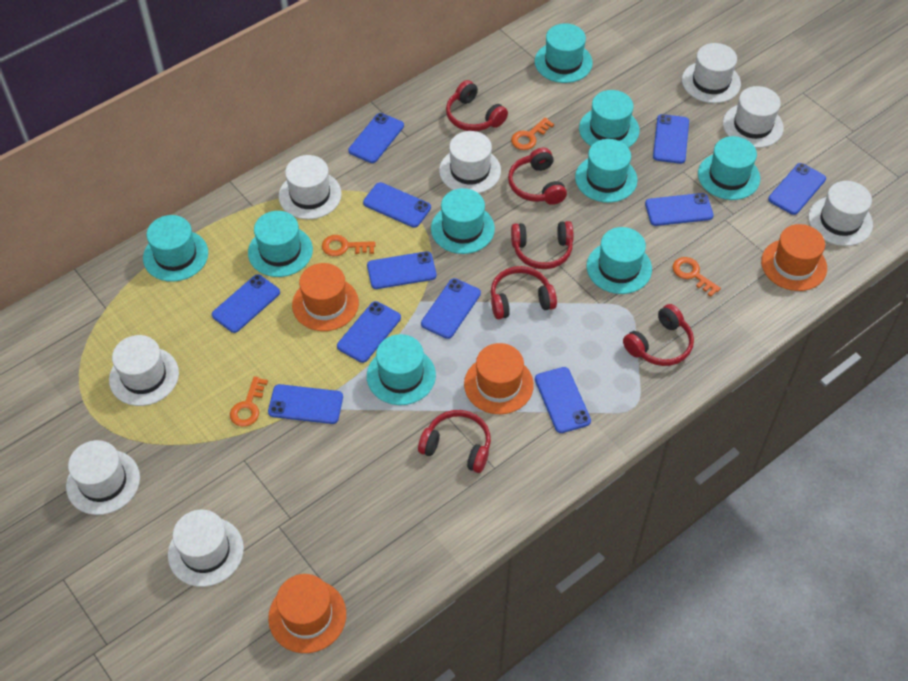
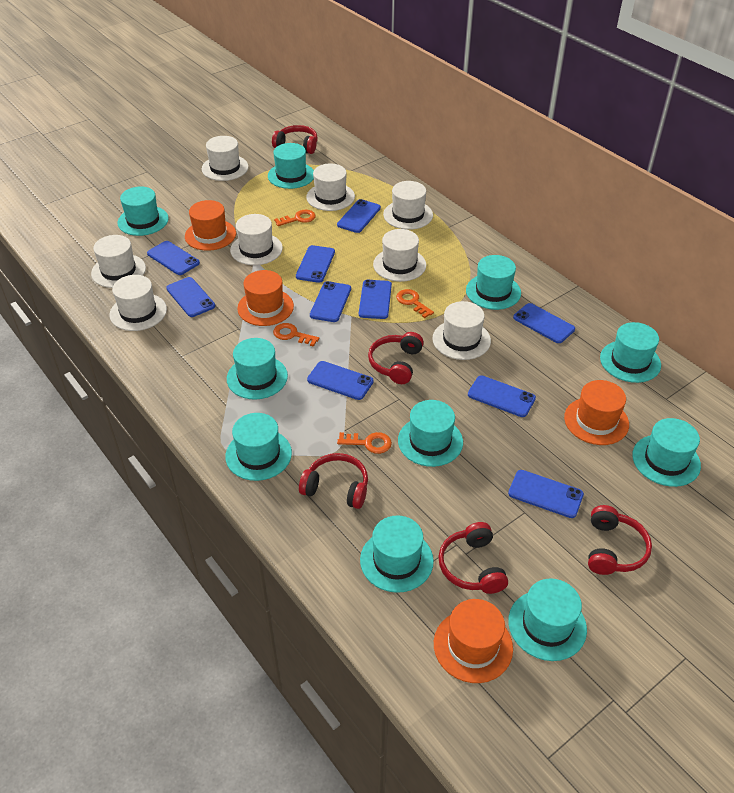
blue phone: 11 -> 10
red headphones: 6 -> 5
turquoise hat: 9 -> 10

